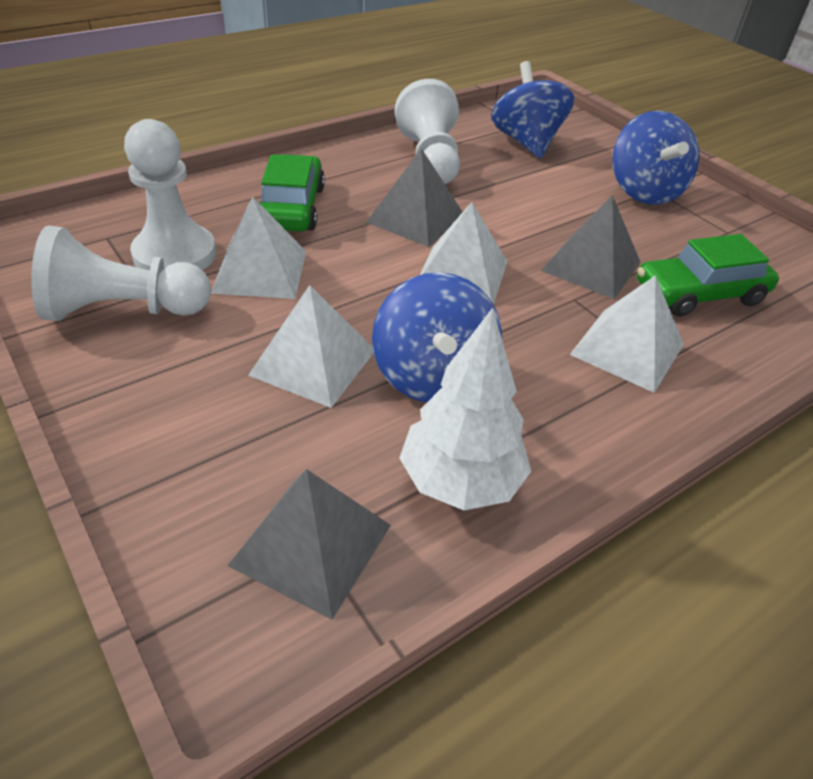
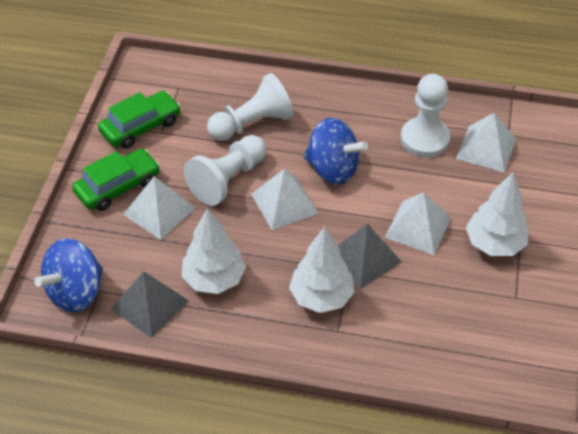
blue spinning top: 3 -> 2
grey pyramid: 3 -> 2
white tree: 1 -> 3

